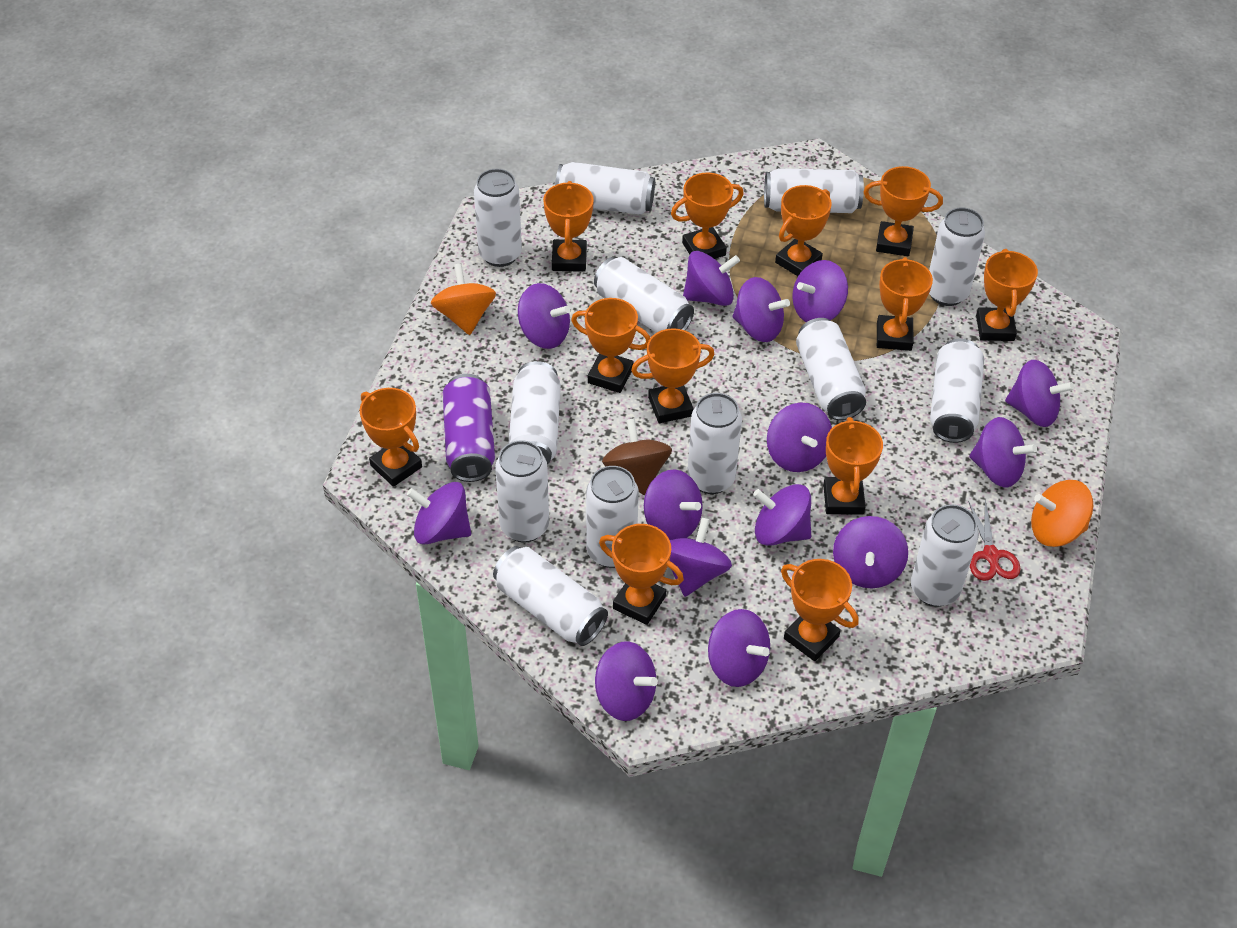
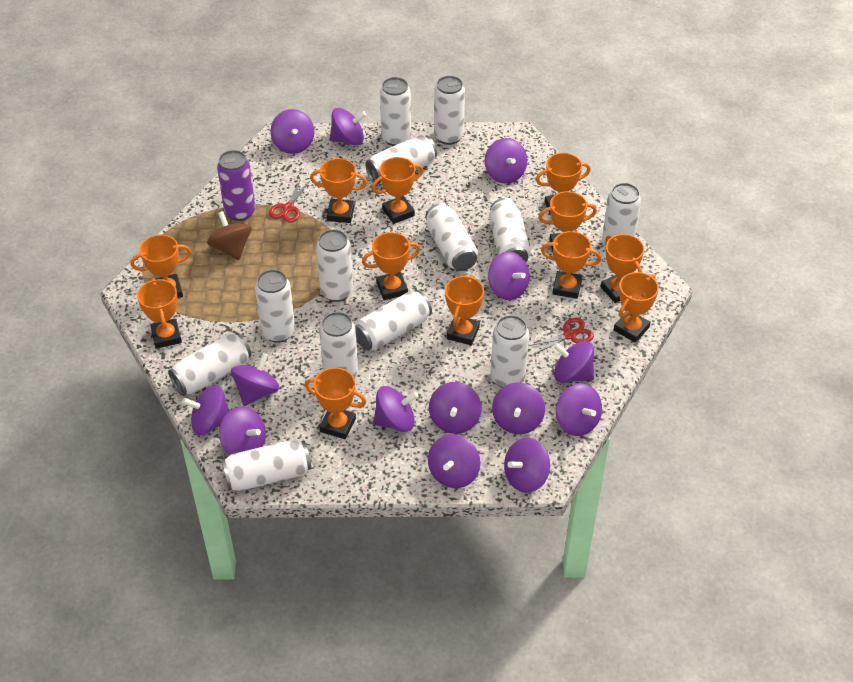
orange spinning top: 2 -> 0
red scissors: 1 -> 2

